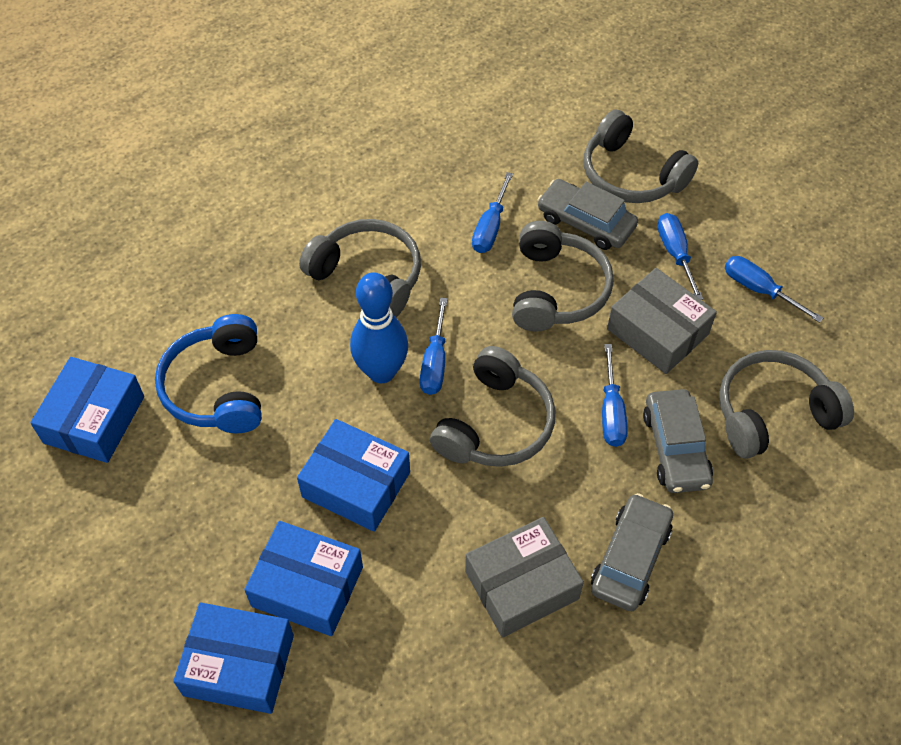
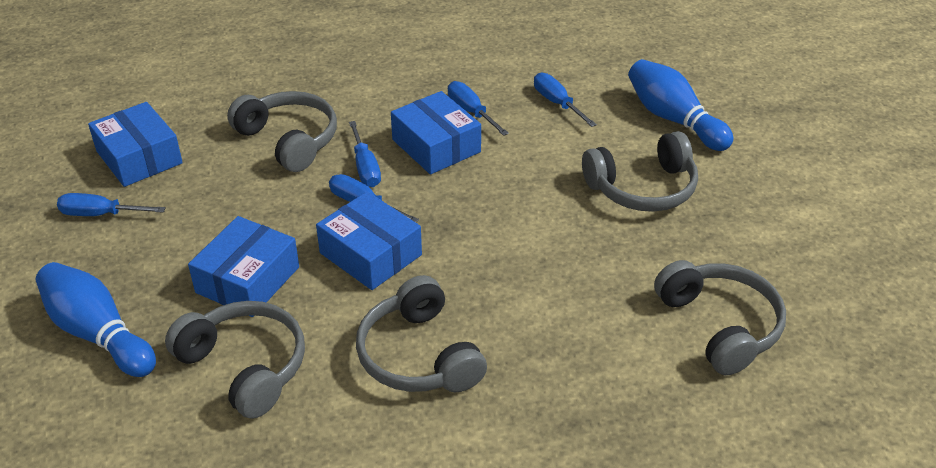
blue bowling pin: 1 -> 2
blue headphones: 1 -> 0
grey box: 2 -> 0
grey car: 3 -> 0

